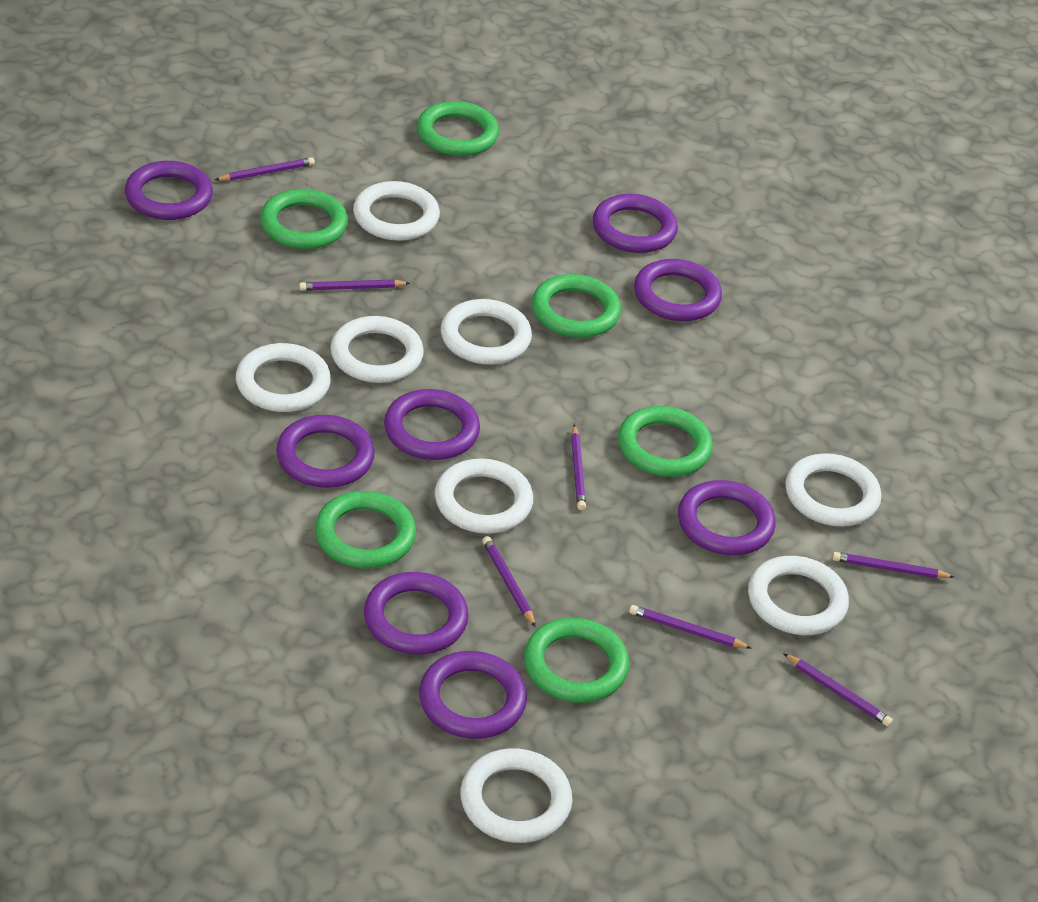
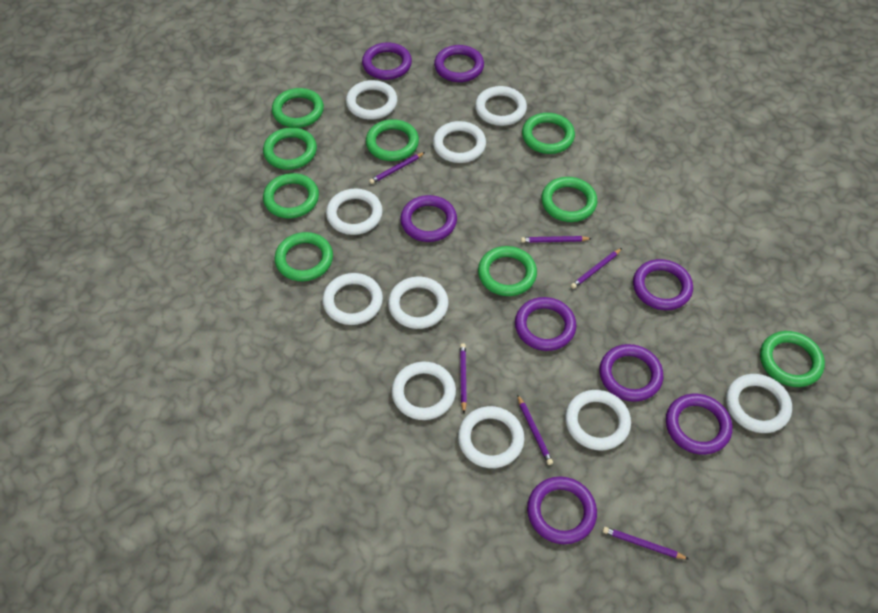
green ring: 6 -> 9
purple pencil: 7 -> 6
white ring: 8 -> 10

